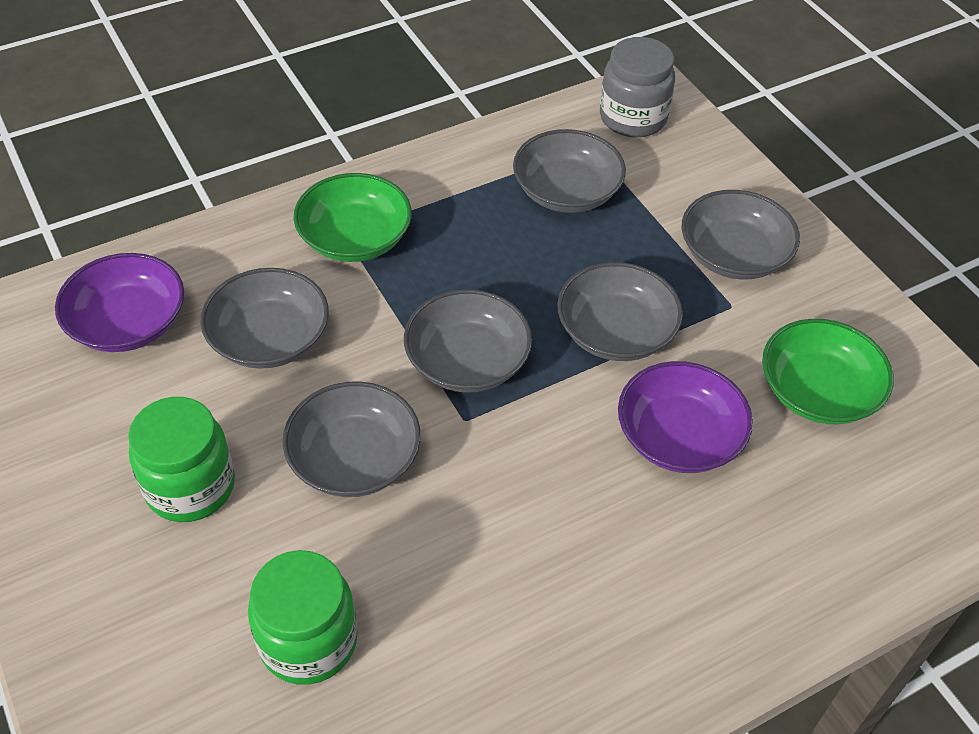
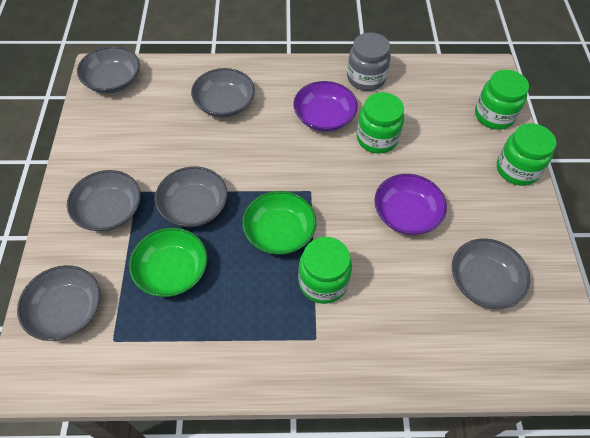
green jar: 2 -> 4

